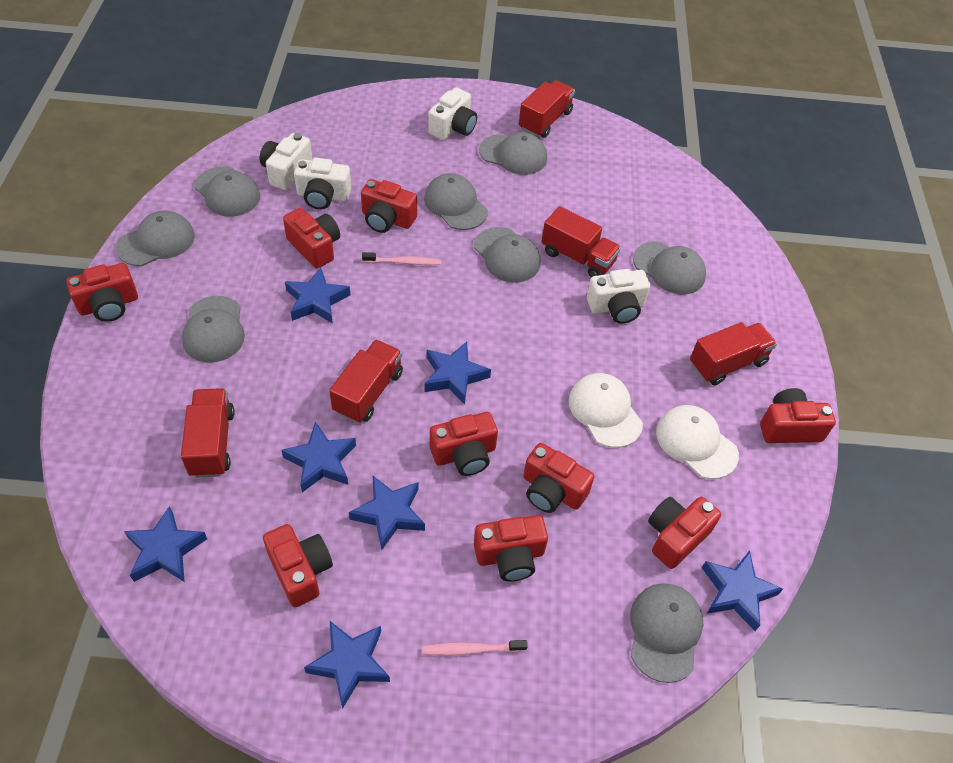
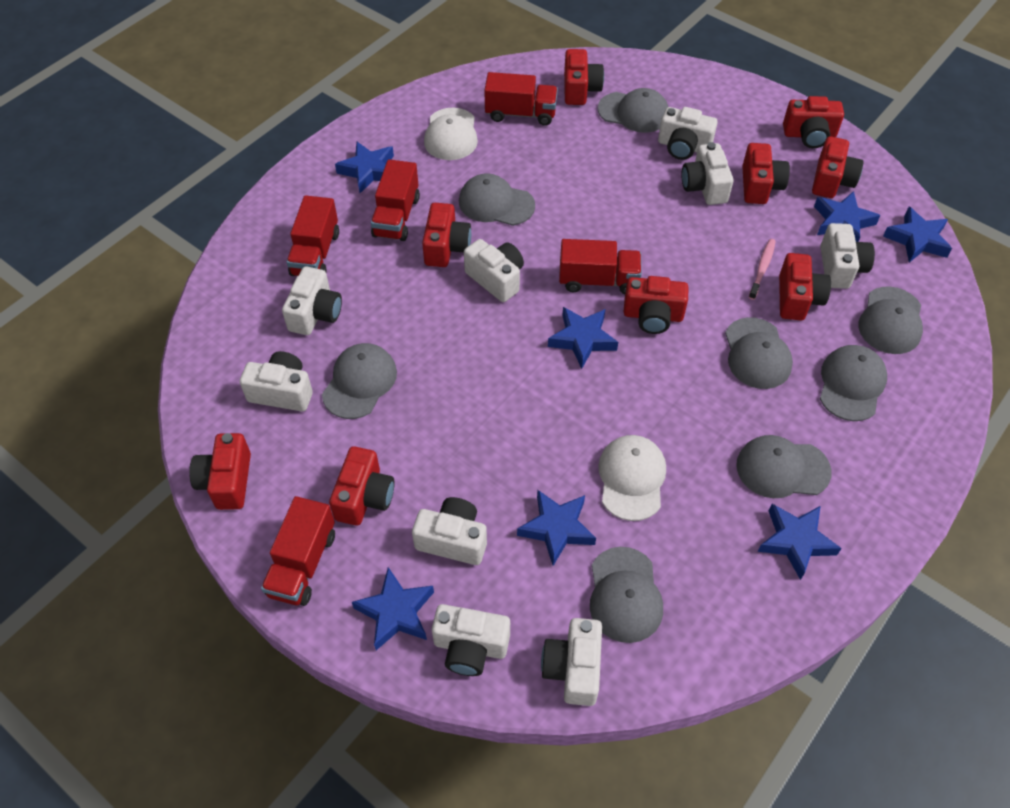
pink toothbrush: 2 -> 1
white camera: 4 -> 9

